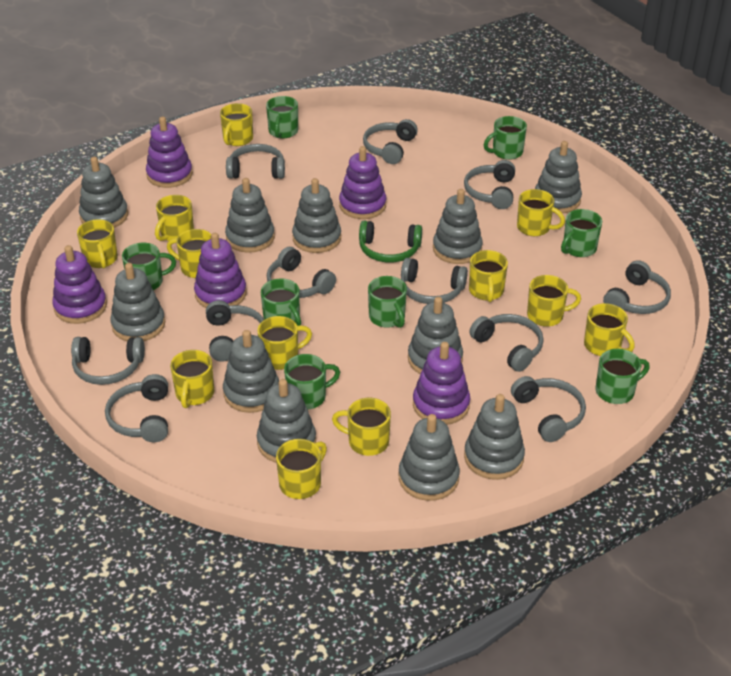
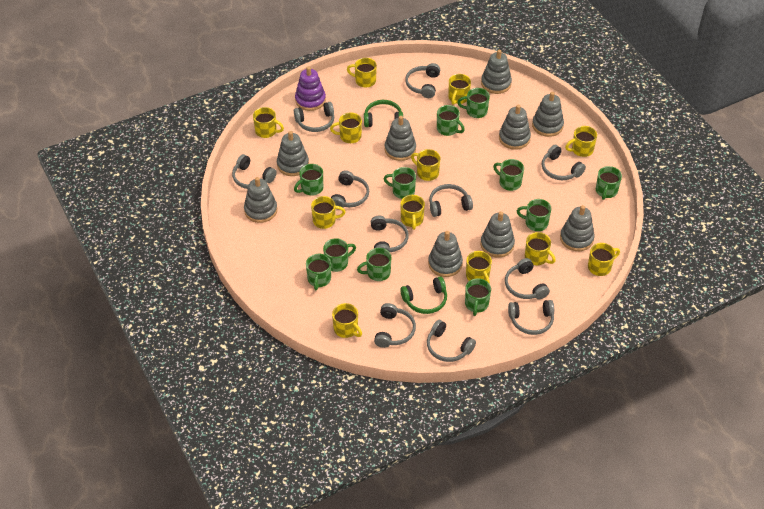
green headphones: 1 -> 2
green mug: 8 -> 11
grey stacking toy: 11 -> 9
purple stacking toy: 5 -> 1

